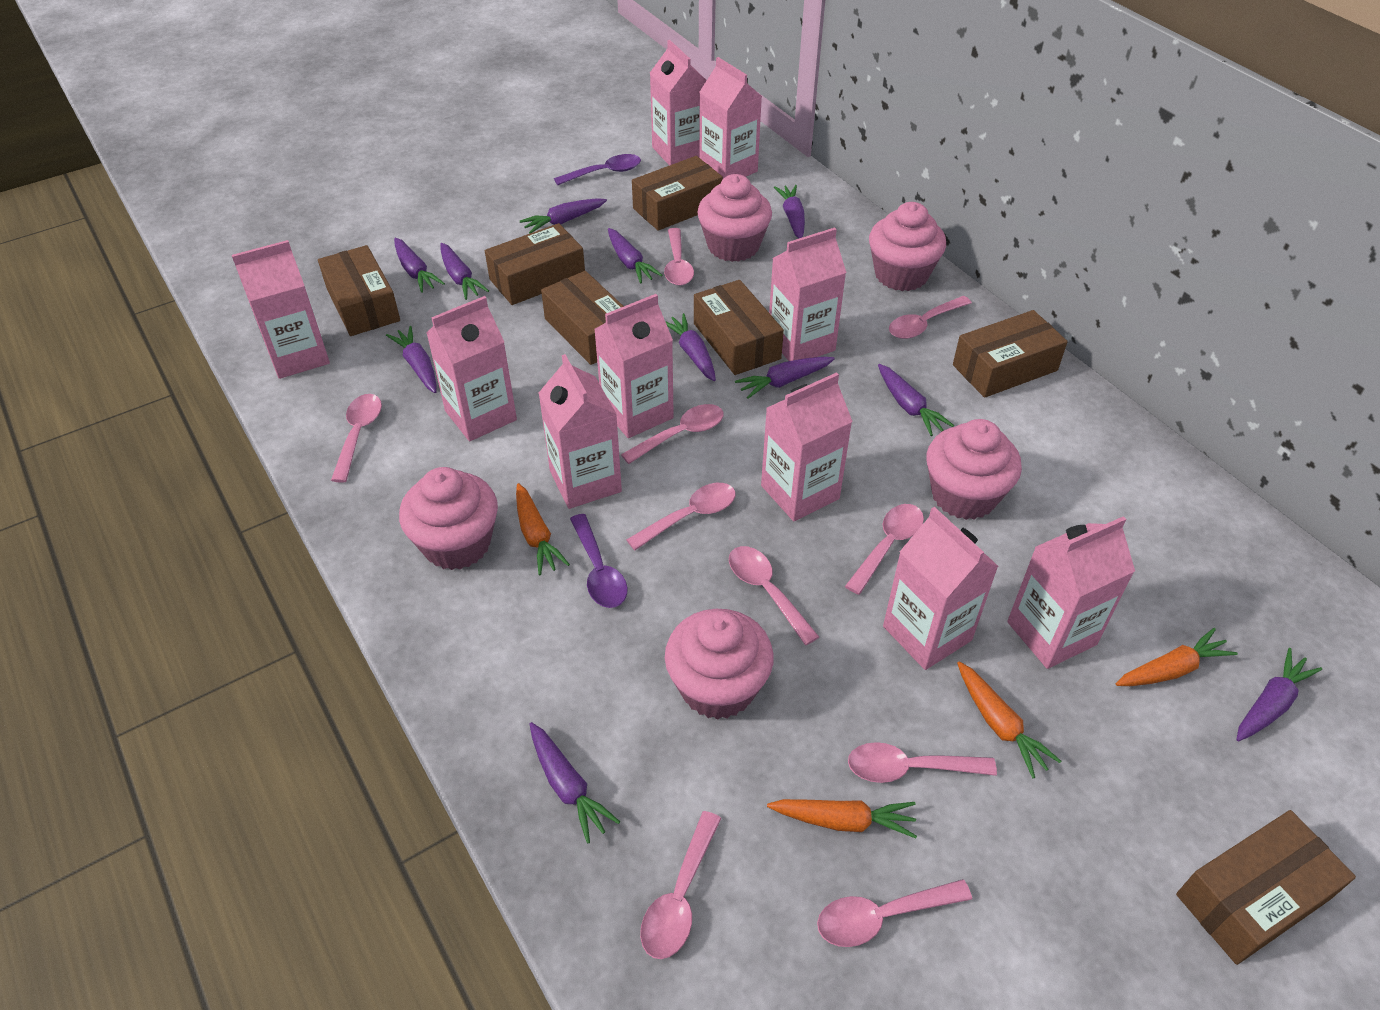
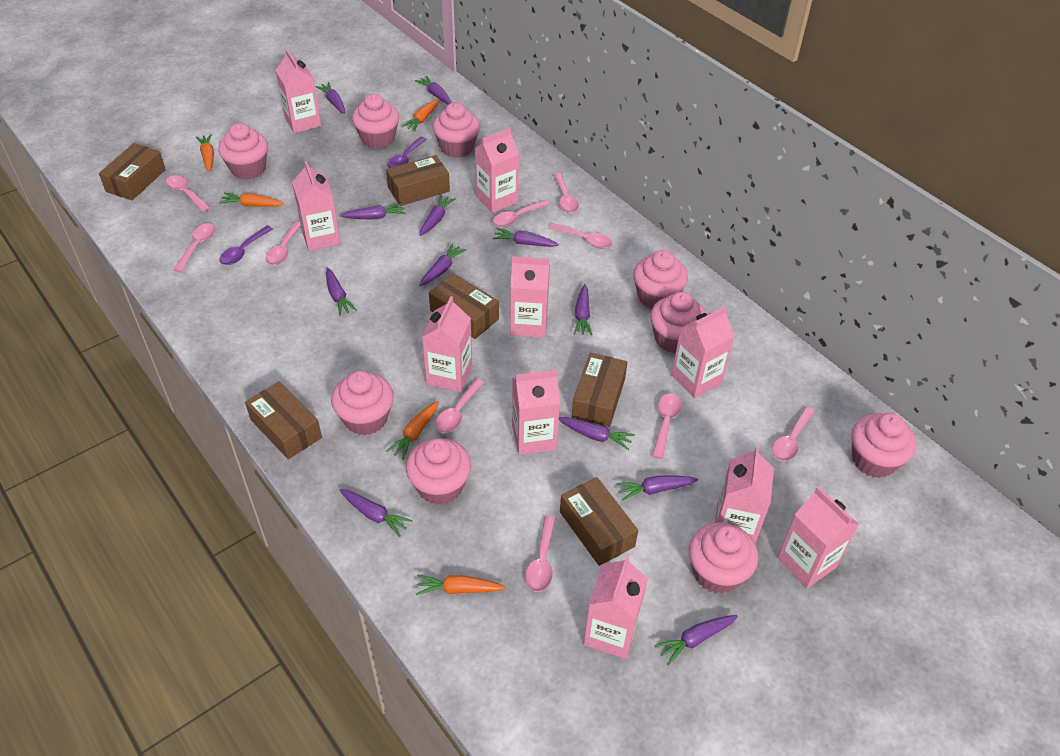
brown box: 7 -> 6
orange carrot: 4 -> 5
pink cupcake: 5 -> 9
purple carrot: 11 -> 12

